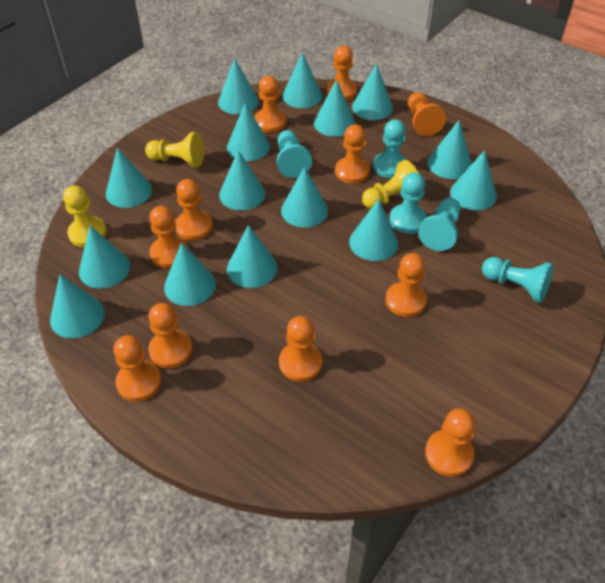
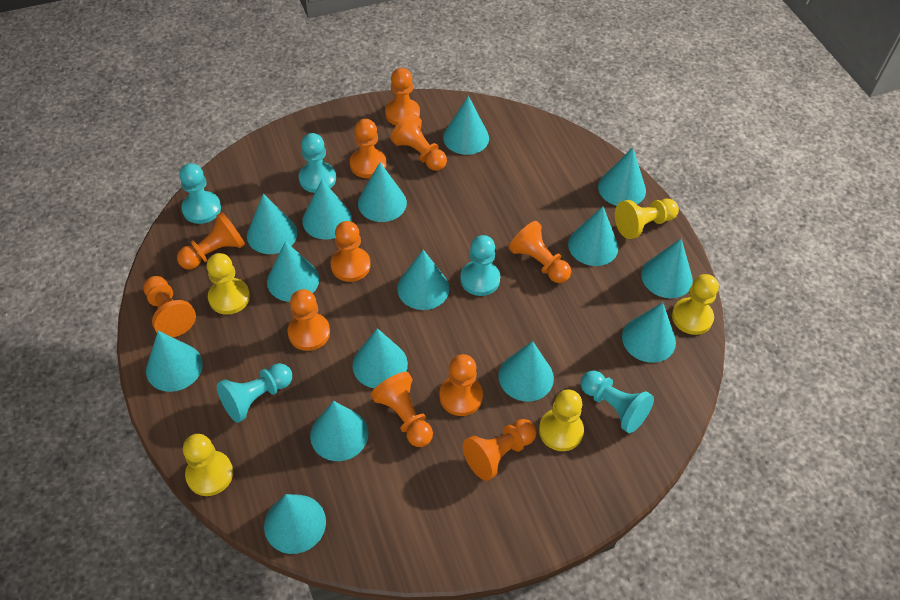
yellow pawn: 3 -> 5

